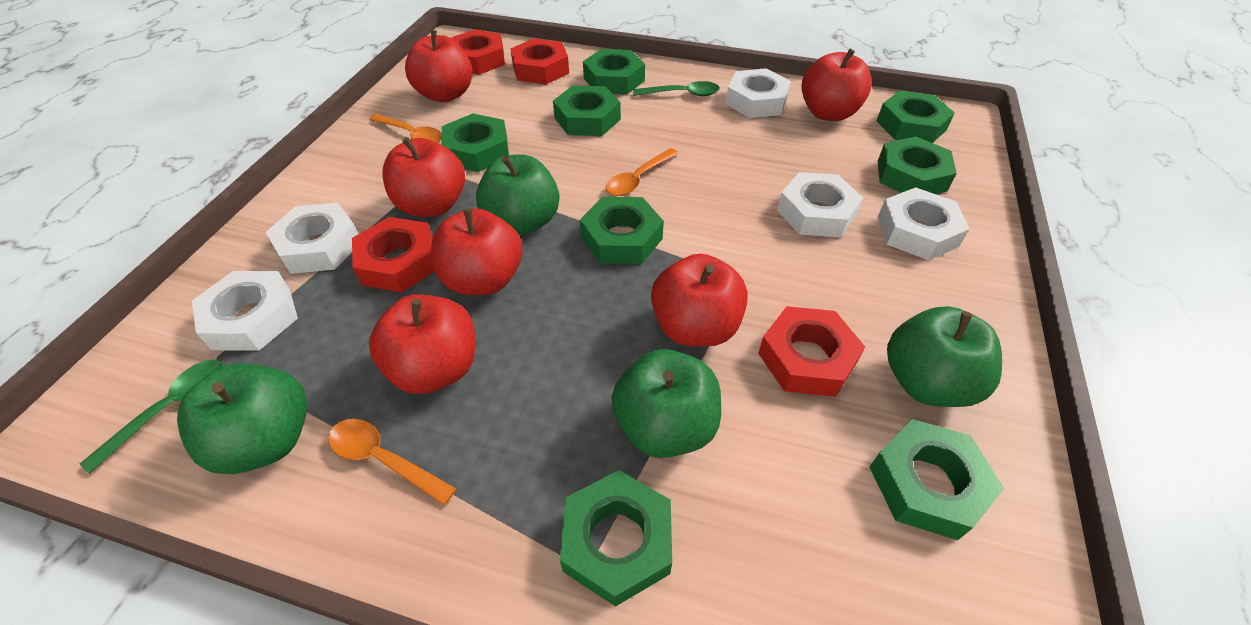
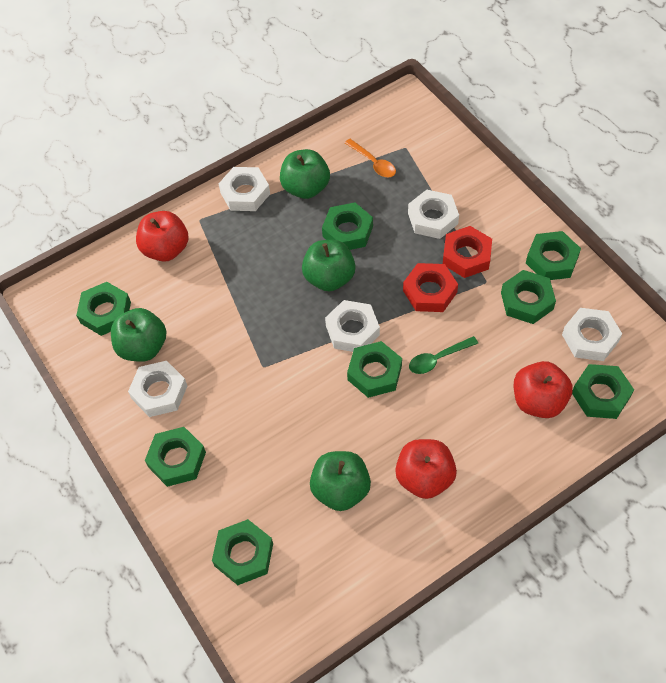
green spoon: 2 -> 1
orange spoon: 3 -> 1
red apple: 6 -> 3
red nut: 4 -> 2

